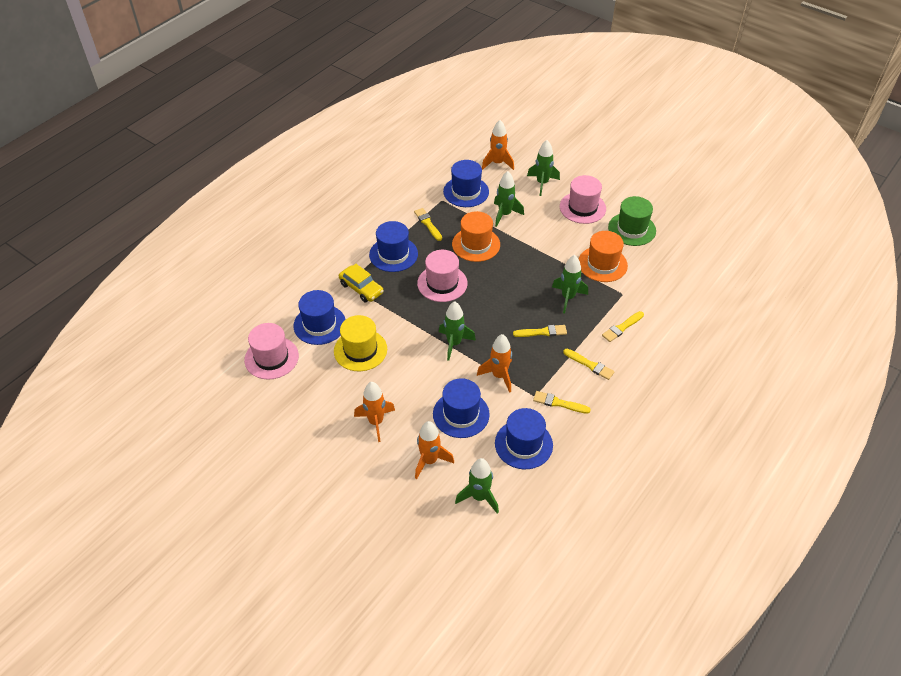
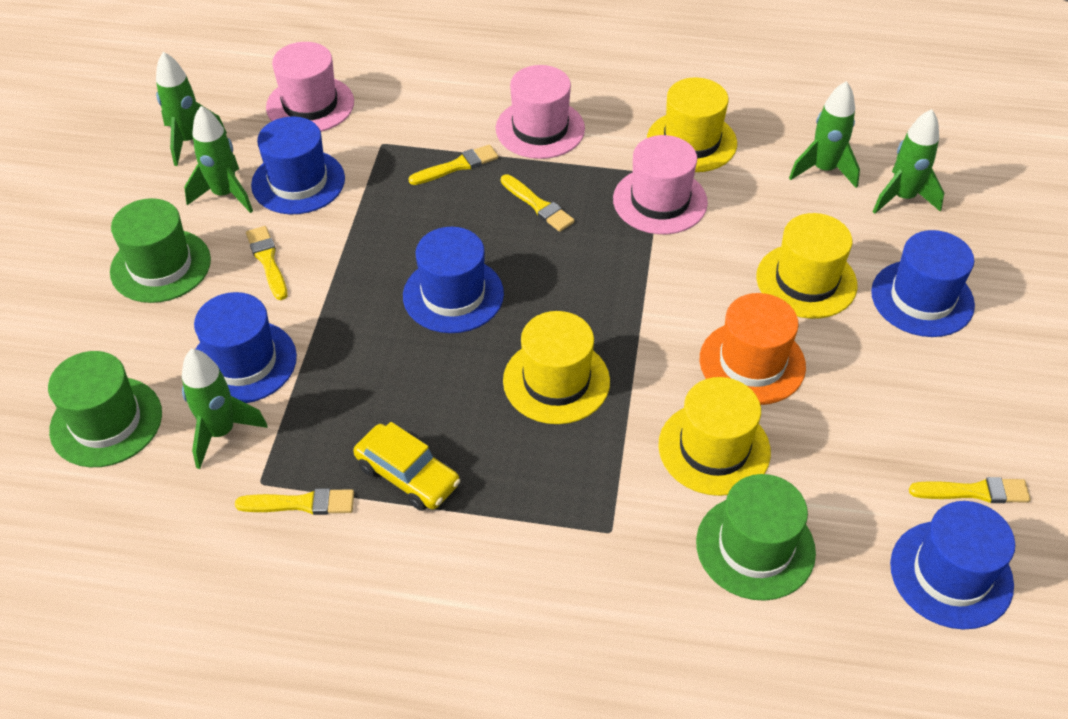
green hat: 1 -> 3
orange hat: 2 -> 1
orange rocket: 4 -> 0
yellow hat: 1 -> 4

